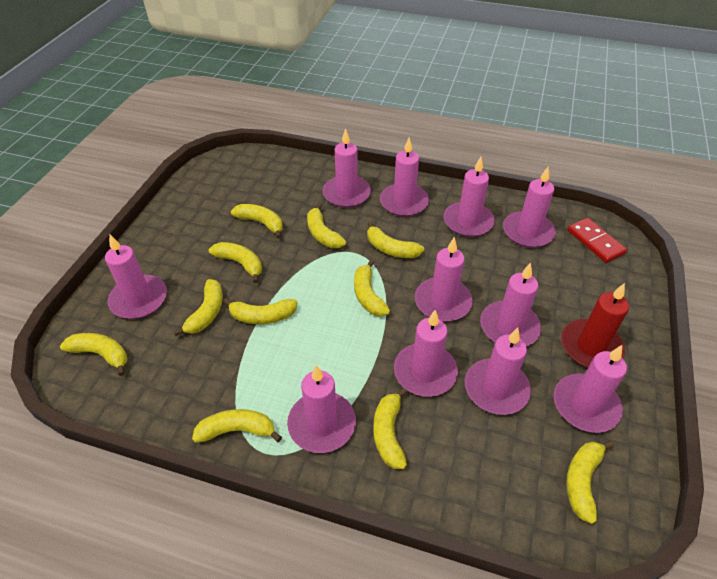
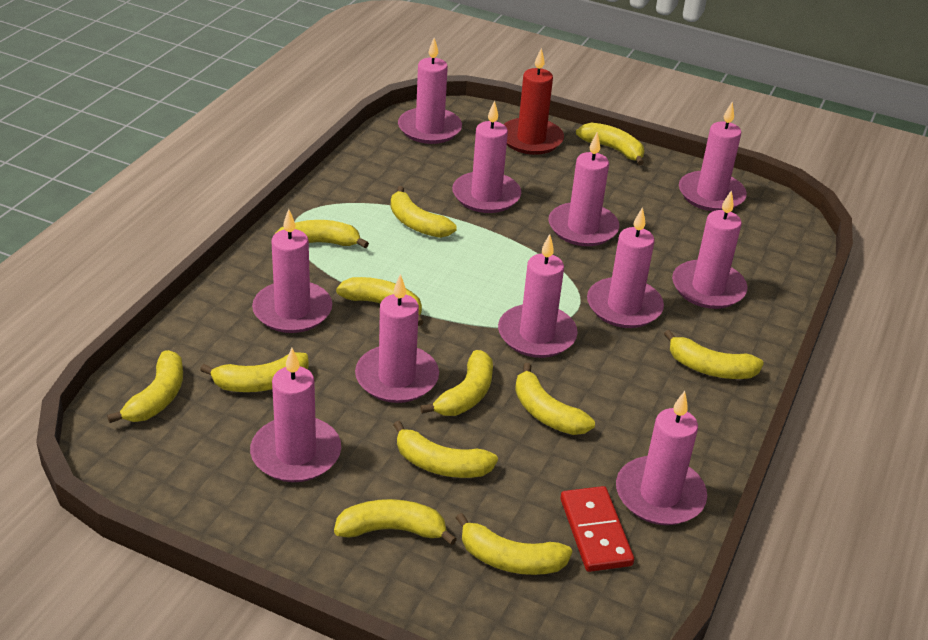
yellow banana: 11 -> 12

